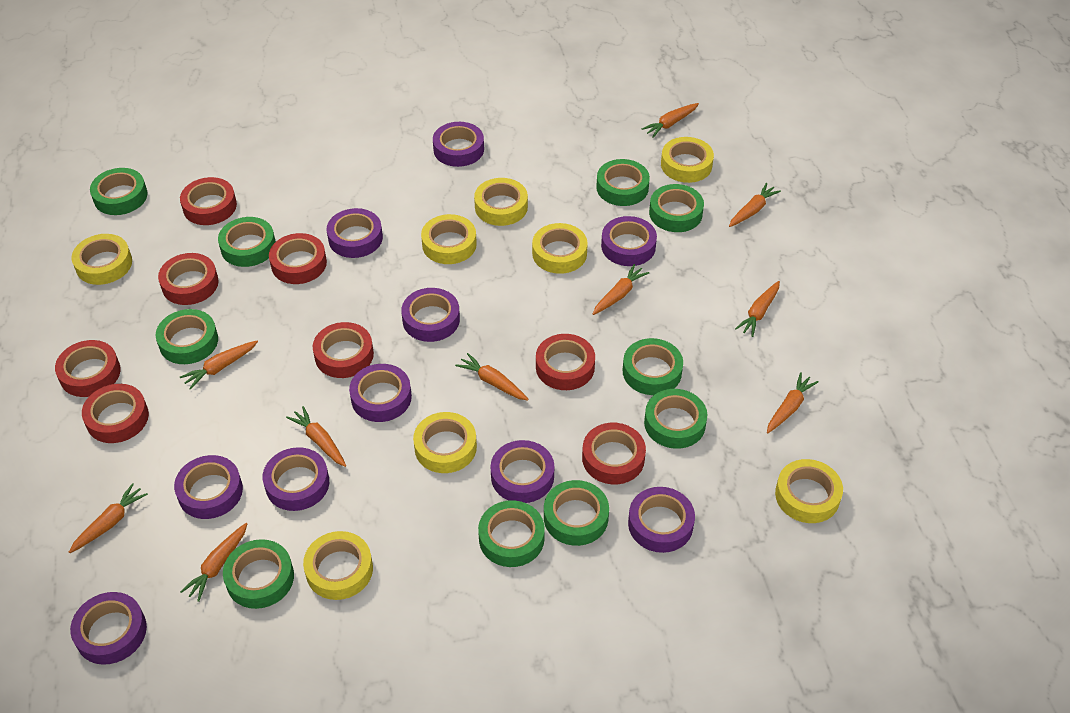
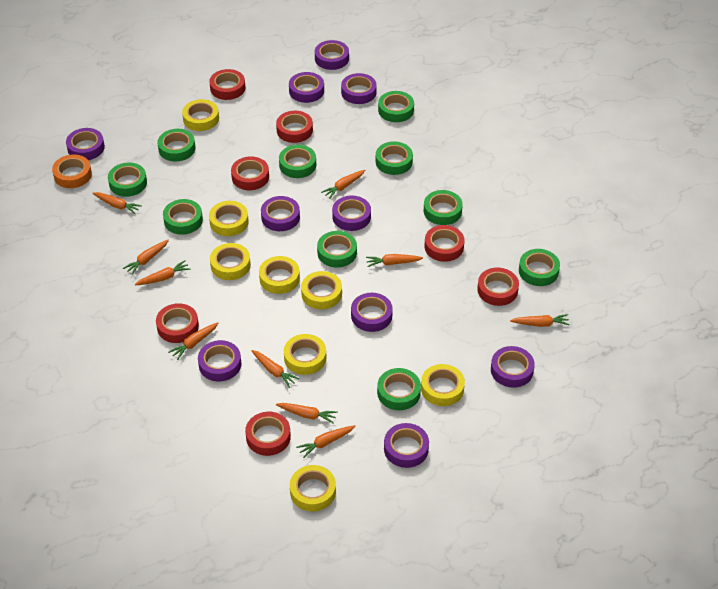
orange tape: 0 -> 1
red tape: 8 -> 7

